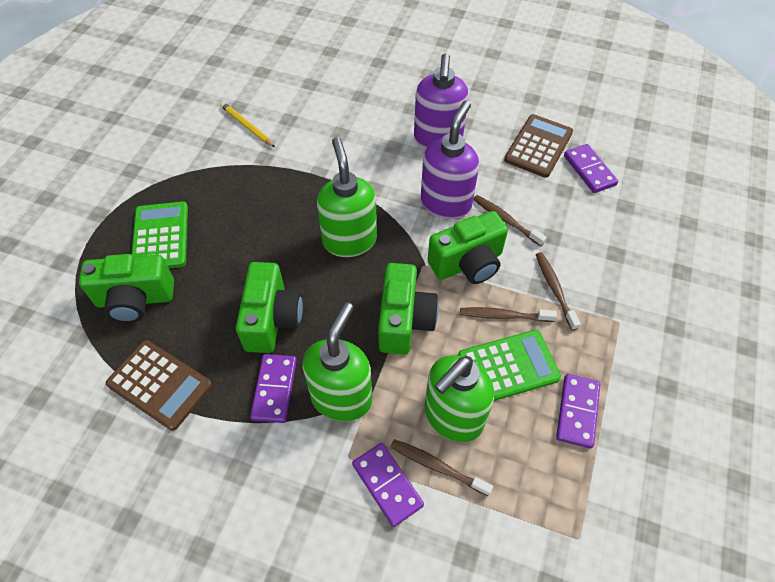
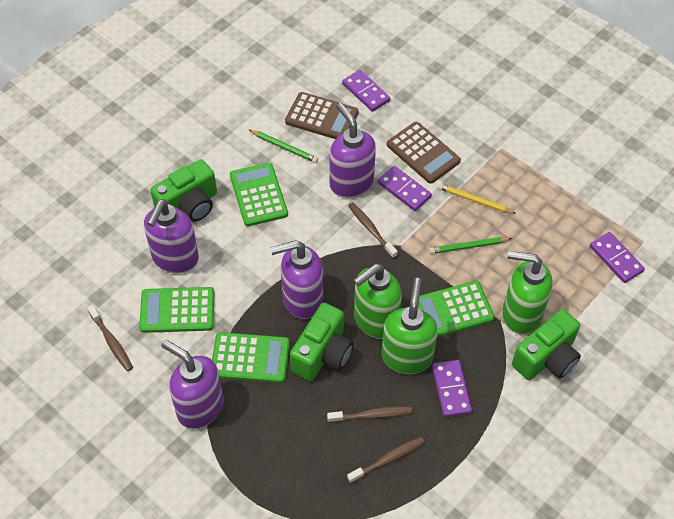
green calculator: 2 -> 4
green camera: 4 -> 3
green pencil: 0 -> 2
purple soap dispenser: 2 -> 4

